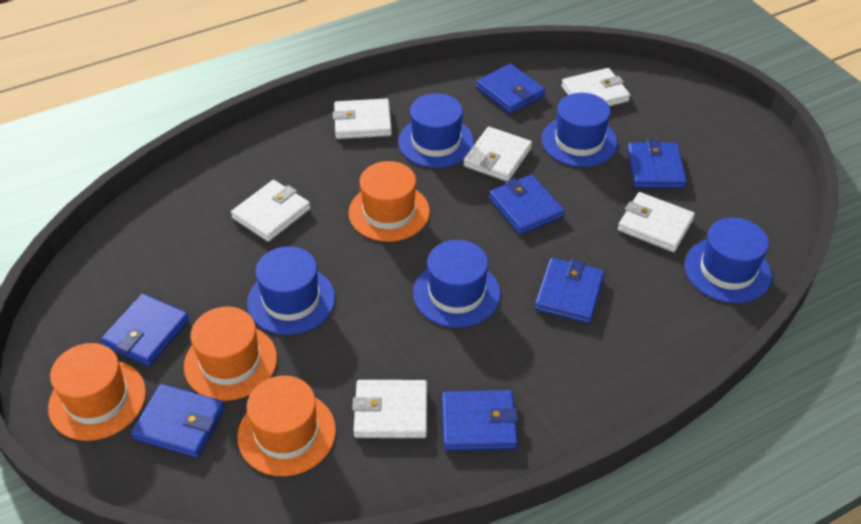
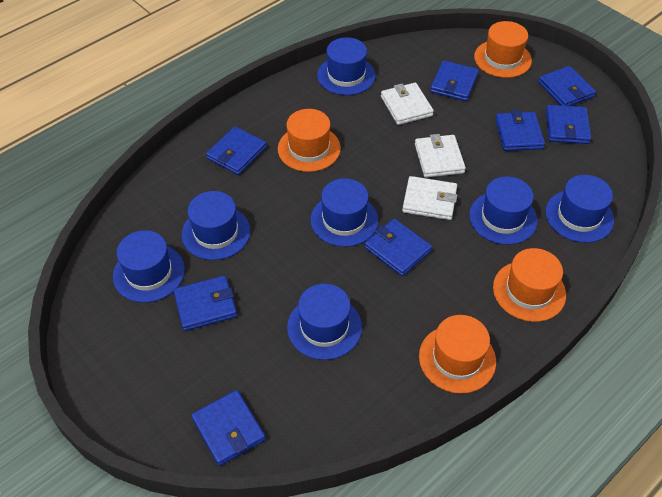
blue hat: 5 -> 7
blue wallet: 7 -> 8
white wallet: 6 -> 3

